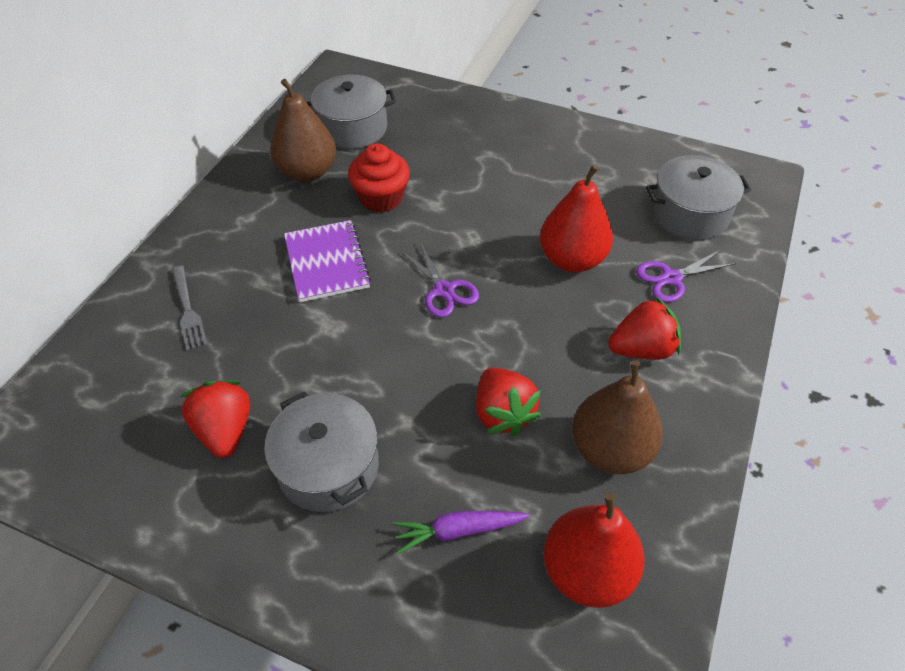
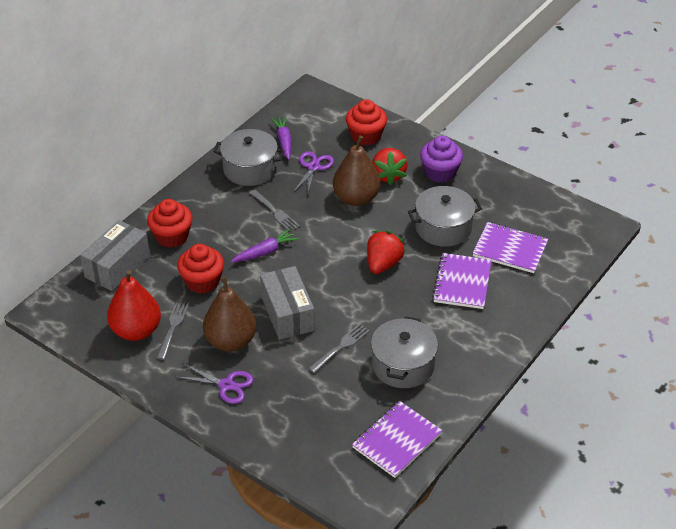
grey box: 0 -> 2
grey fork: 1 -> 3
purple carrot: 1 -> 2
purple cupcake: 0 -> 1
purple notebook: 1 -> 3
red cupcake: 1 -> 3
red pear: 2 -> 1
red strawberry: 3 -> 2

